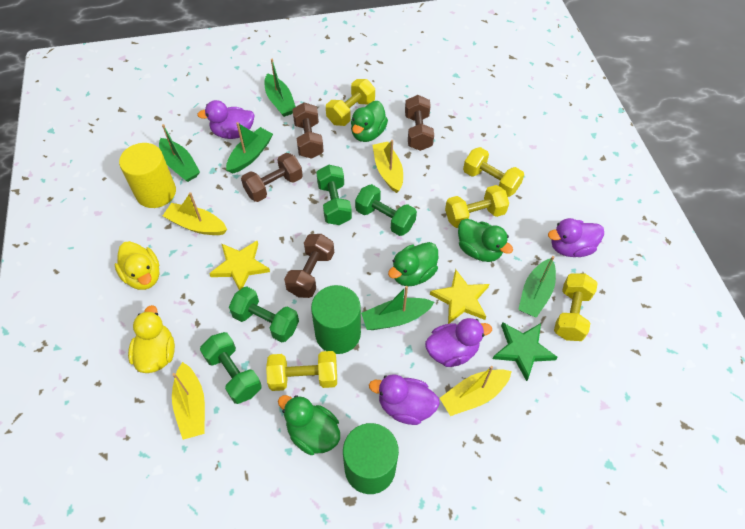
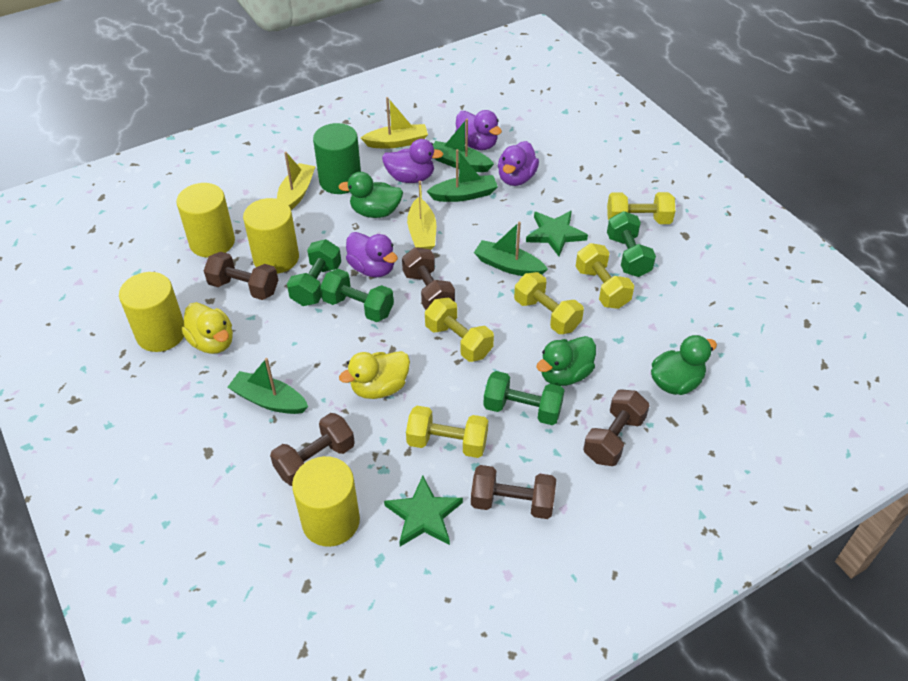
brown dumbbell: 4 -> 5
green boat: 5 -> 4
green cylinder: 2 -> 1
green duck: 4 -> 3
green star: 1 -> 2
yellow boat: 4 -> 3
yellow cylinder: 1 -> 4
yellow star: 2 -> 0

